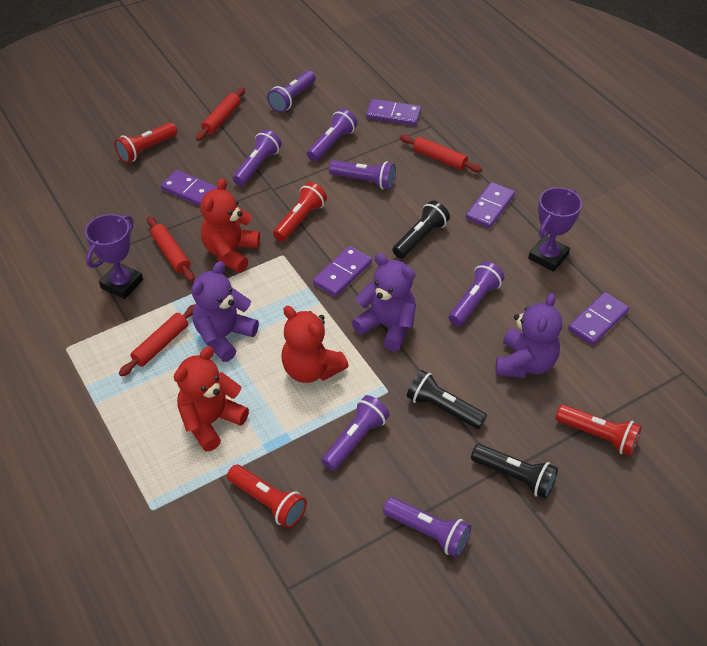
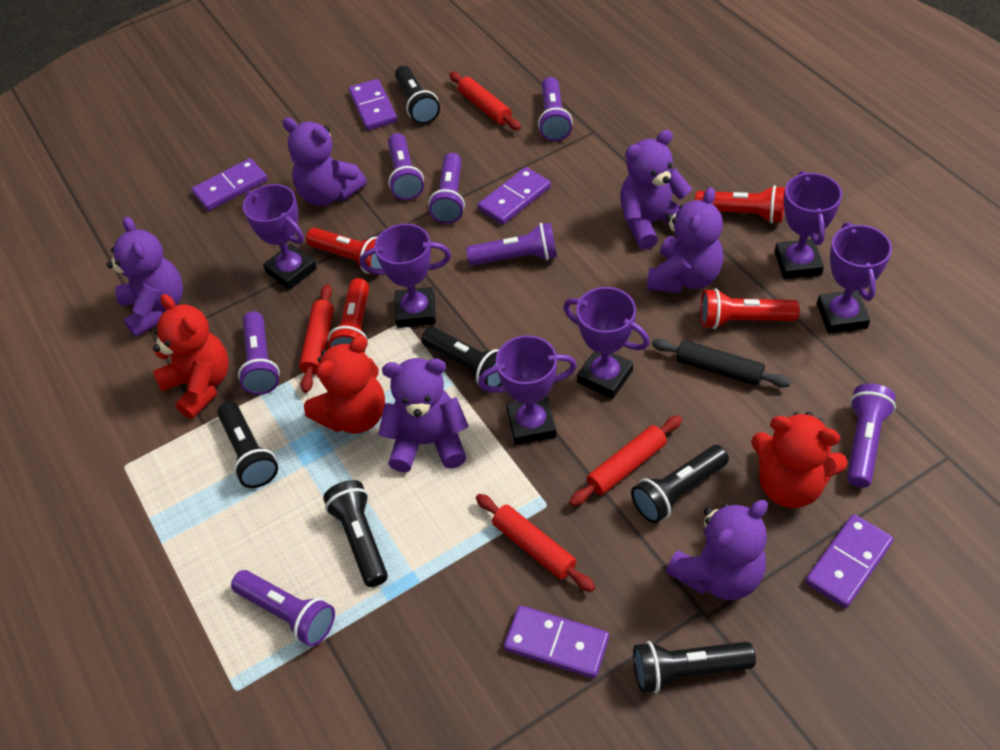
black flashlight: 3 -> 6
black rolling pin: 0 -> 1
purple teddy bear: 3 -> 6
purple trophy: 2 -> 6

